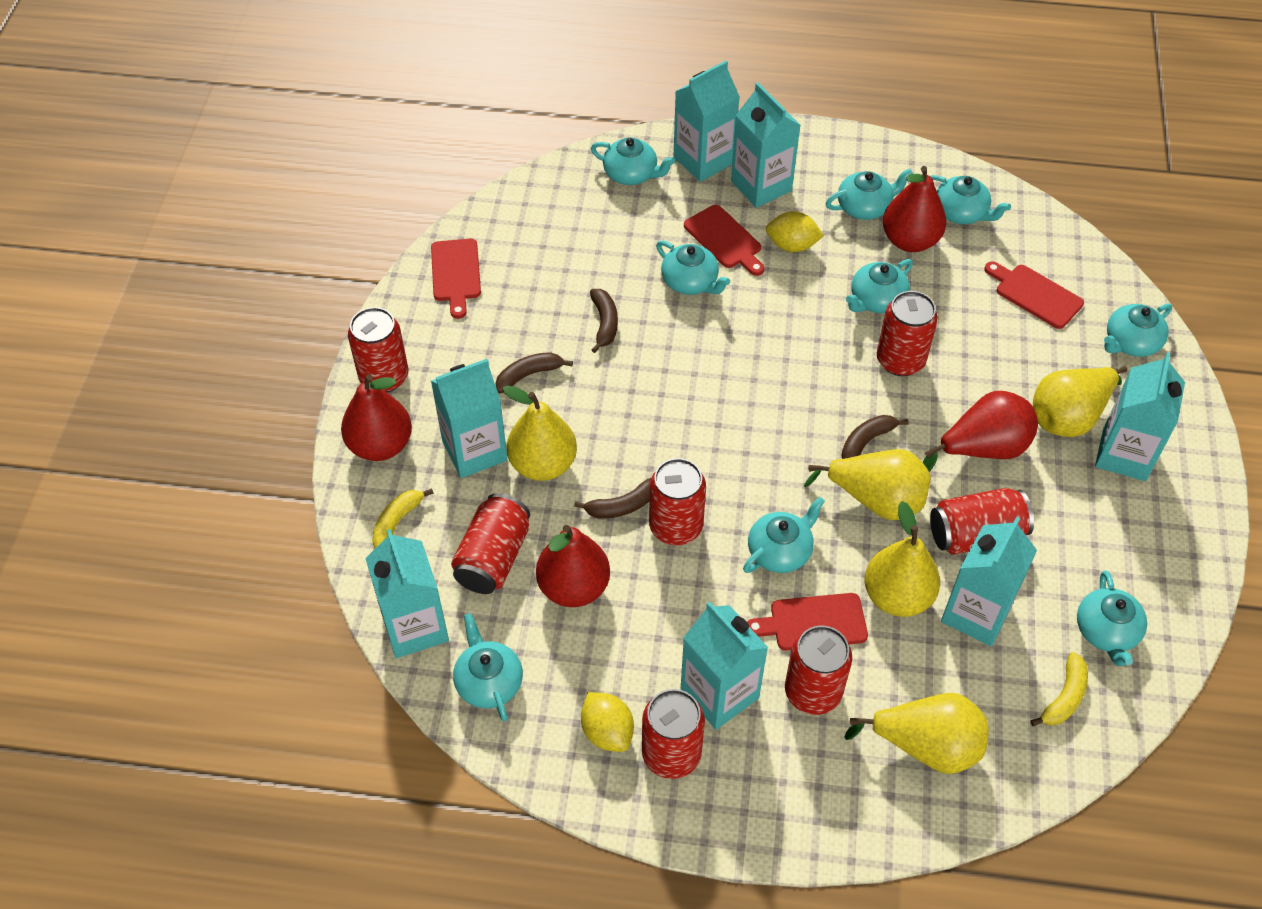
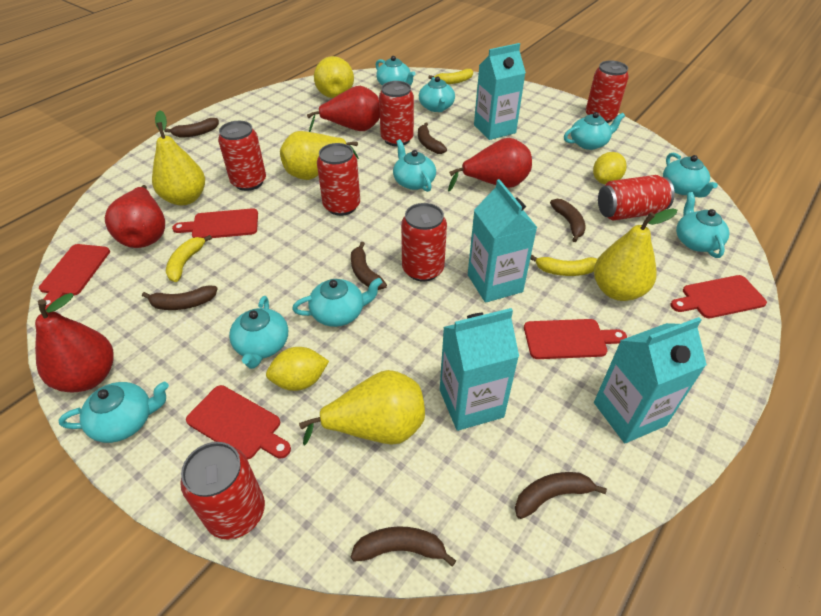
brown banana: 4 -> 7
red cutting board: 4 -> 5
turquoise carton: 7 -> 4
yellow banana: 2 -> 3

